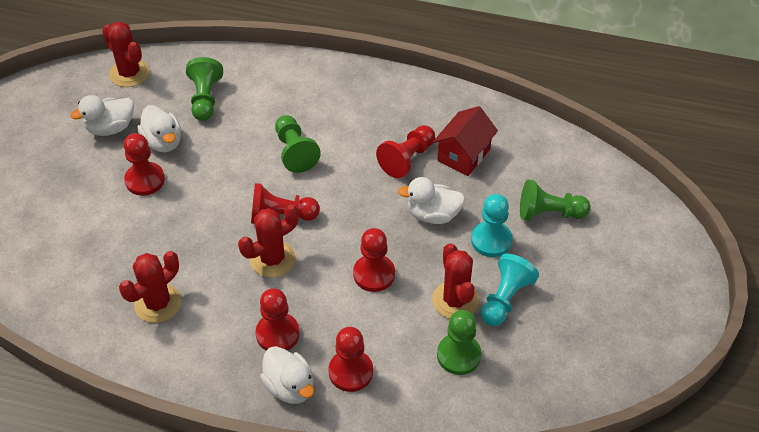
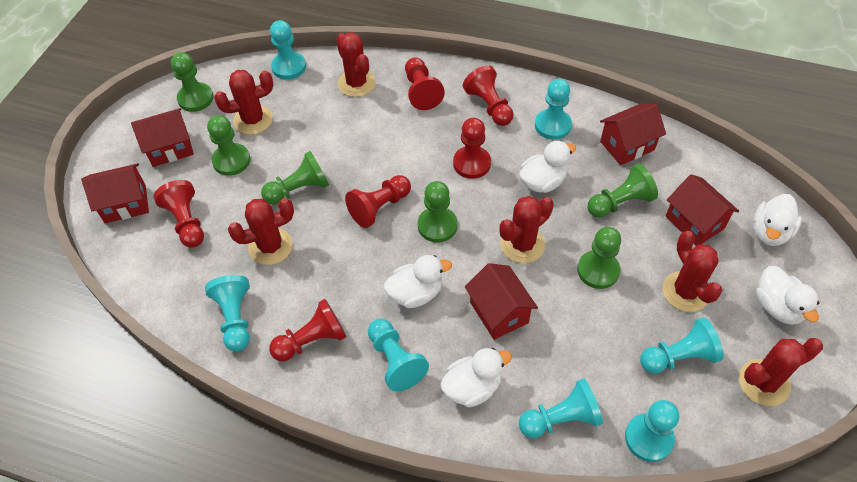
green pawn: 4 -> 6
red cactus: 4 -> 6
red house: 1 -> 5
turquoise pawn: 2 -> 7
white duck: 4 -> 5

